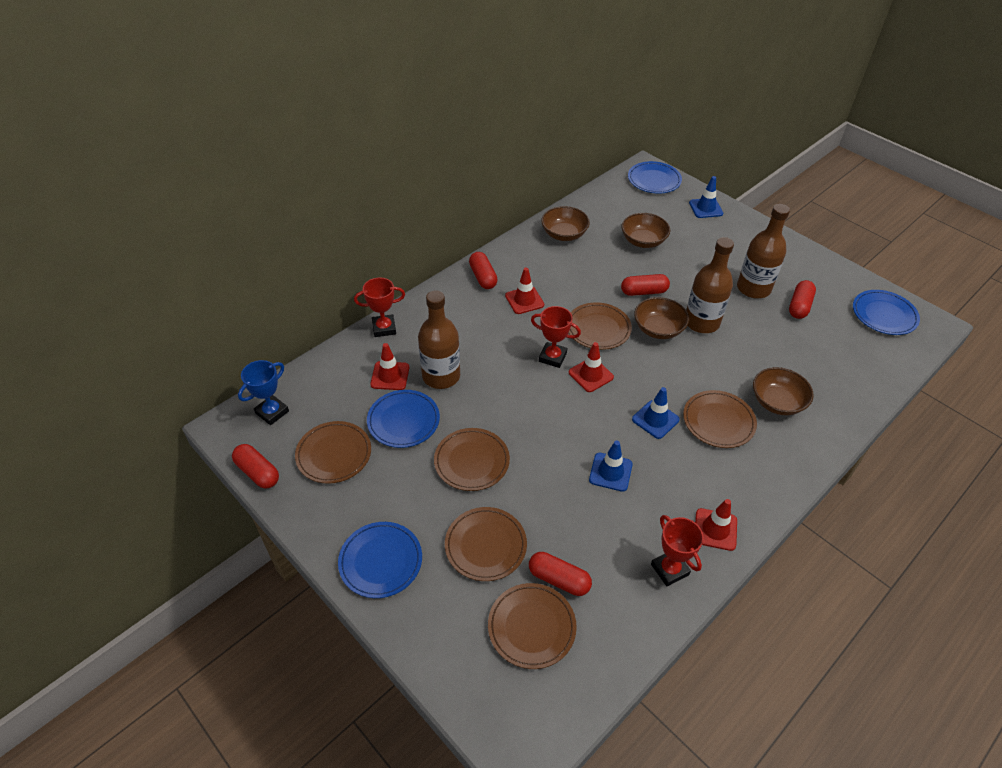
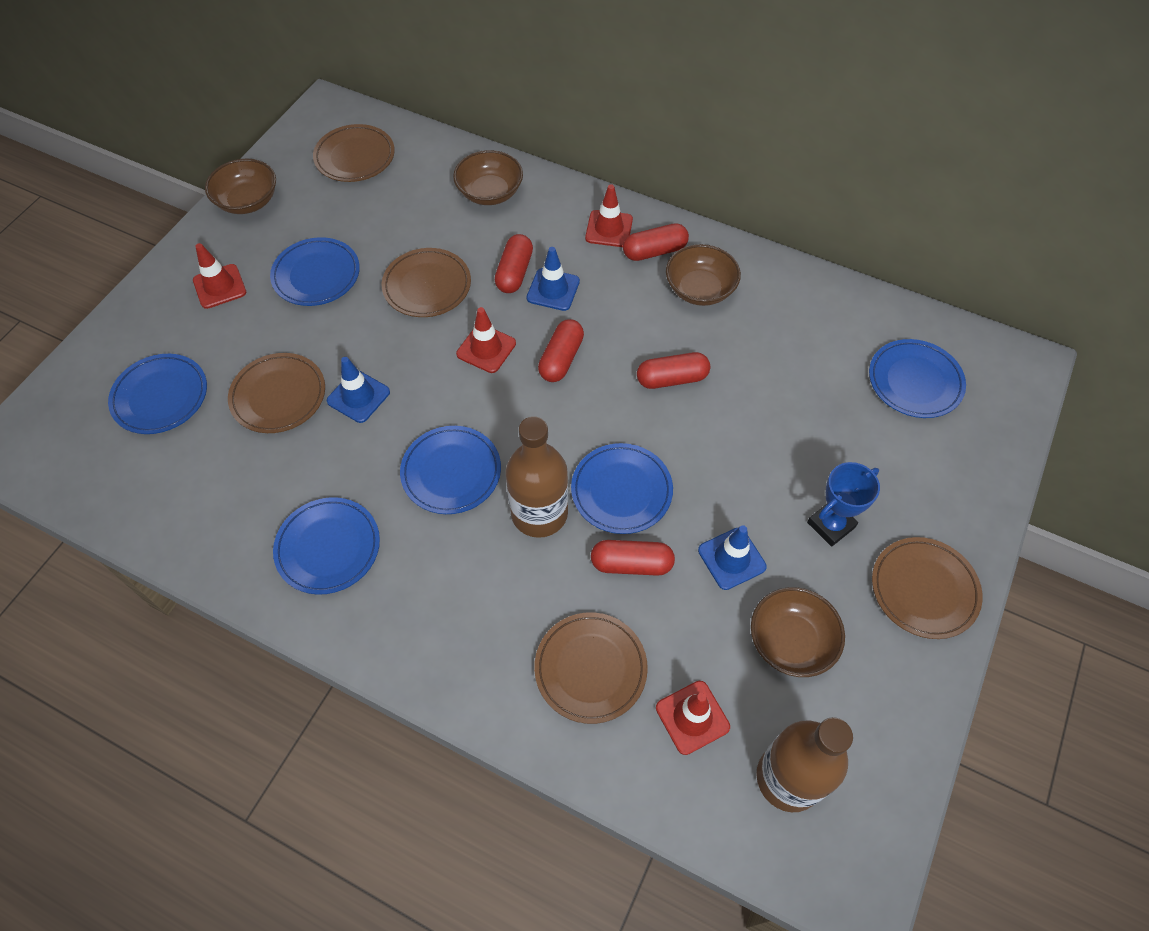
blue plate: 4 -> 6
brown bottle: 3 -> 2
brown plate: 6 -> 5
red trophy: 3 -> 0

